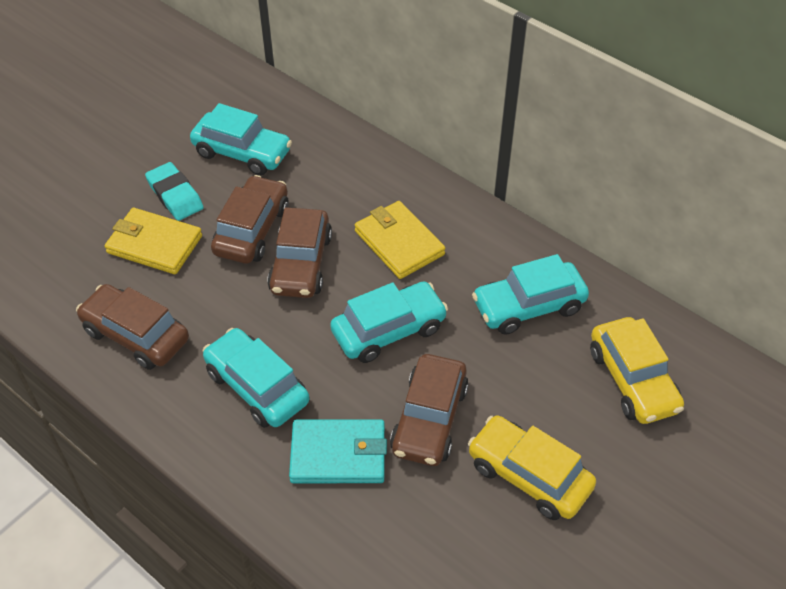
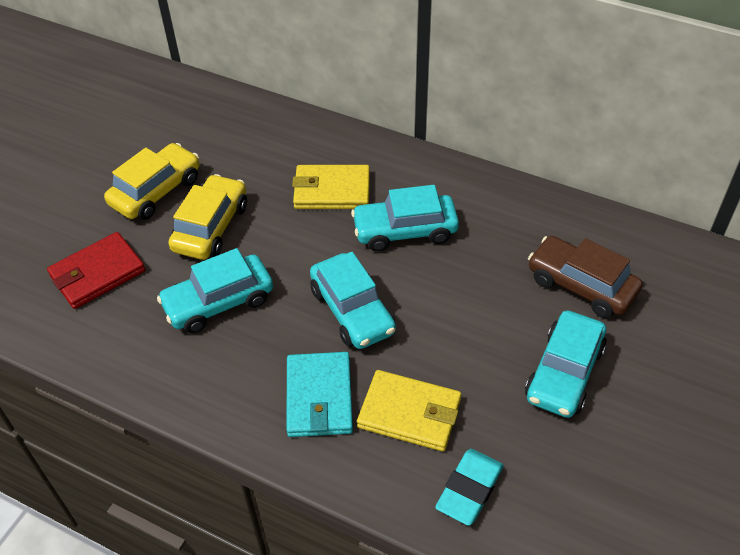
brown car: 4 -> 1
red wallet: 0 -> 1

